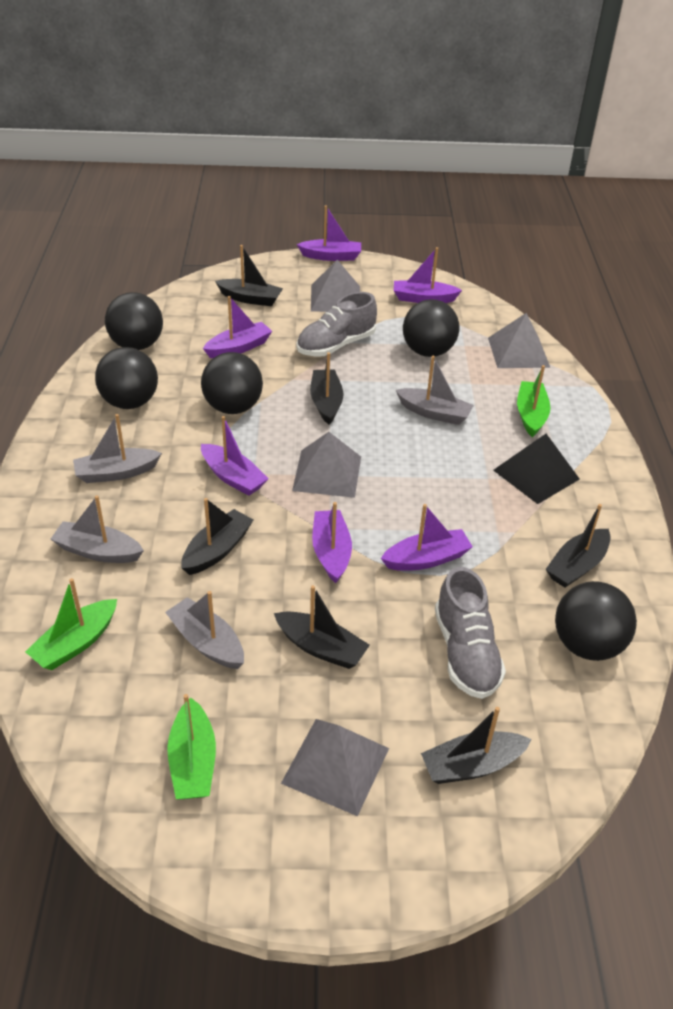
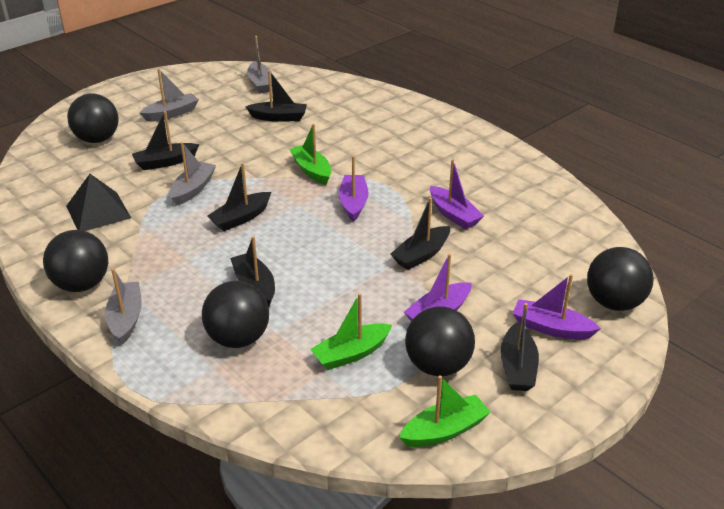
grey pyramid: 4 -> 0
grey shoe: 2 -> 0
purple boat: 6 -> 4

